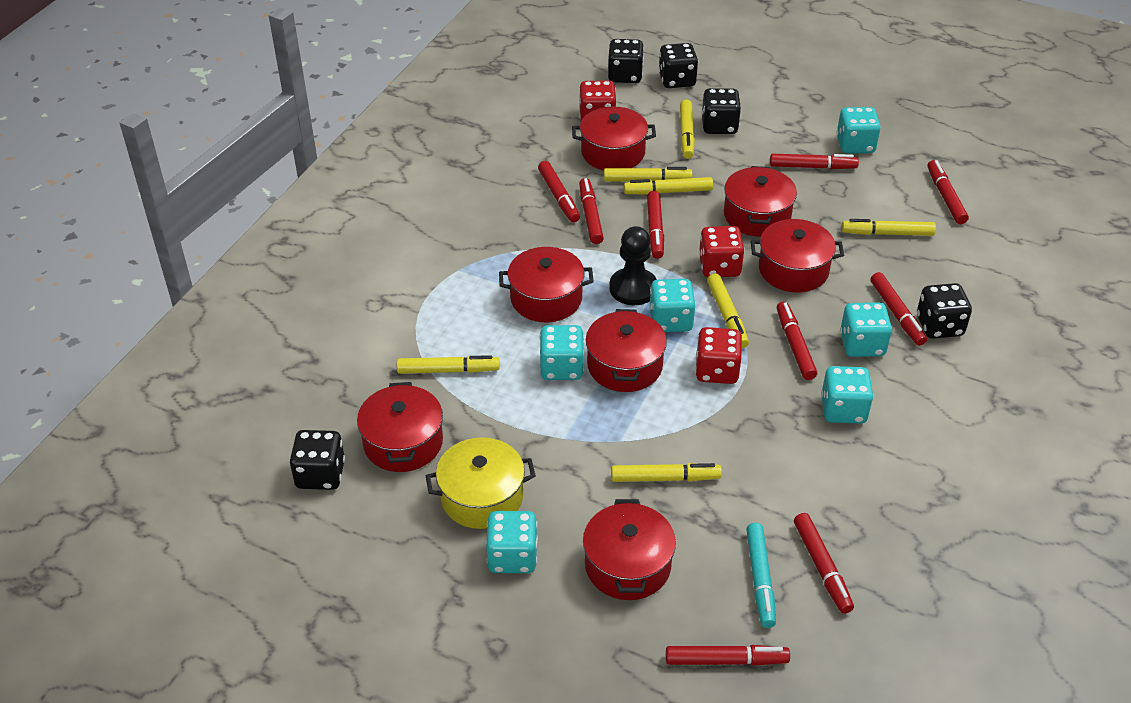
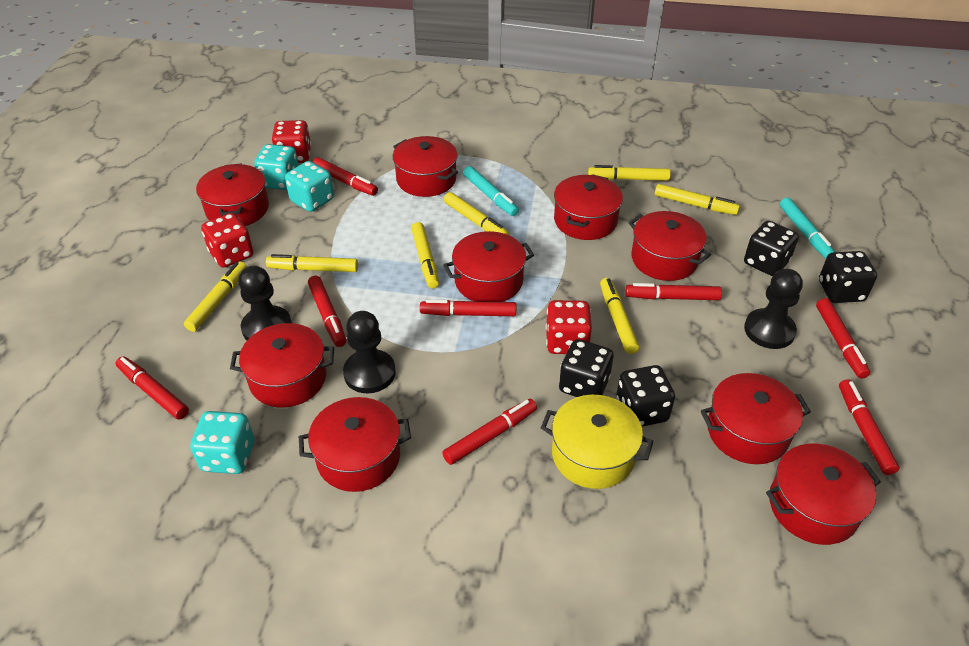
black dice: 5 -> 4
black pawn: 1 -> 3
red marker: 9 -> 8
red pot: 7 -> 9
turquoise dice: 6 -> 3
turquoise marker: 1 -> 2

